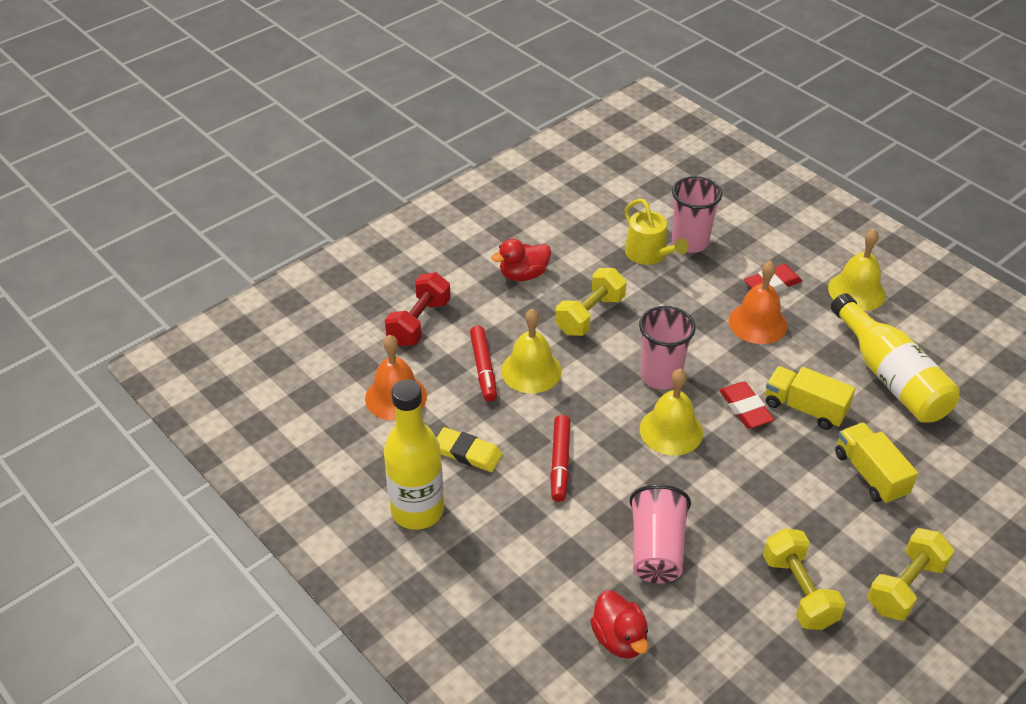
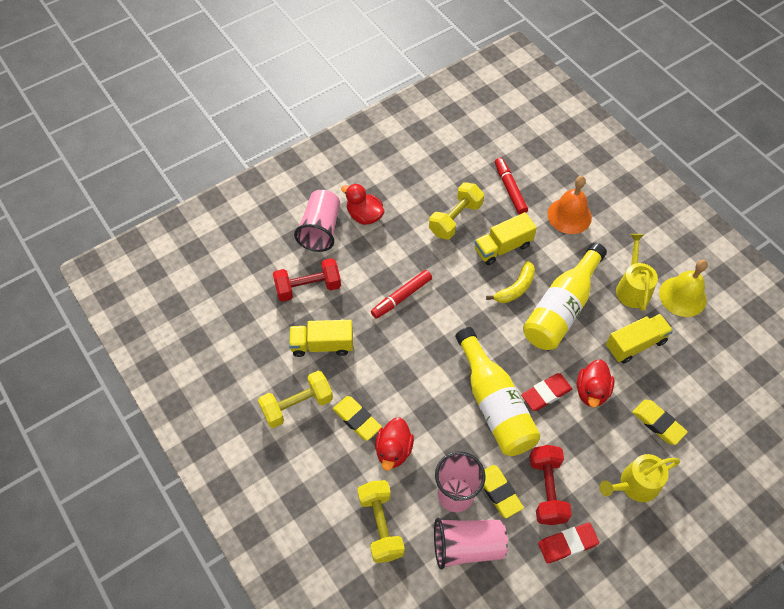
orange bell: 2 -> 1
red duck: 2 -> 3
red dumbbell: 1 -> 2
yellow banana: 0 -> 1
yellow bell: 3 -> 1
yellow eraser: 1 -> 3
yellow truck: 2 -> 3
yellow watering can: 1 -> 2

